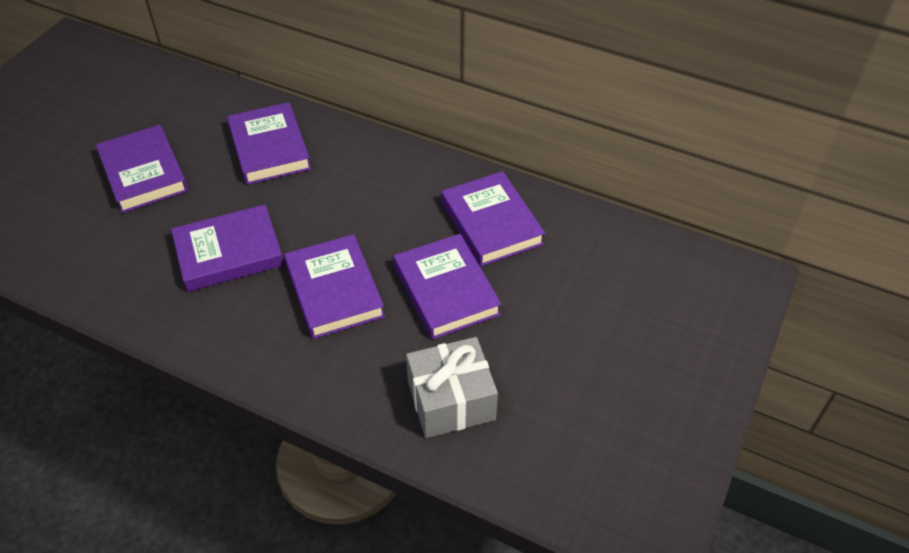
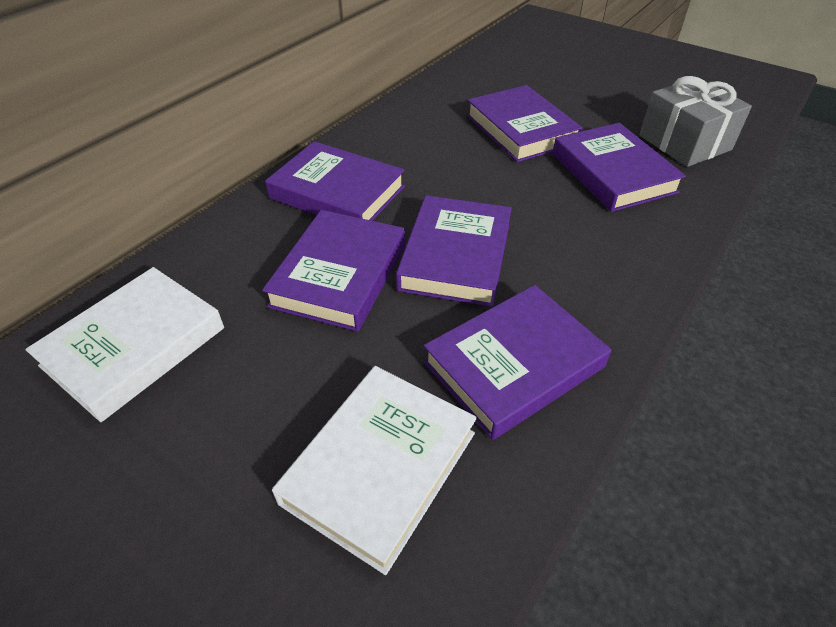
white book: 0 -> 2

